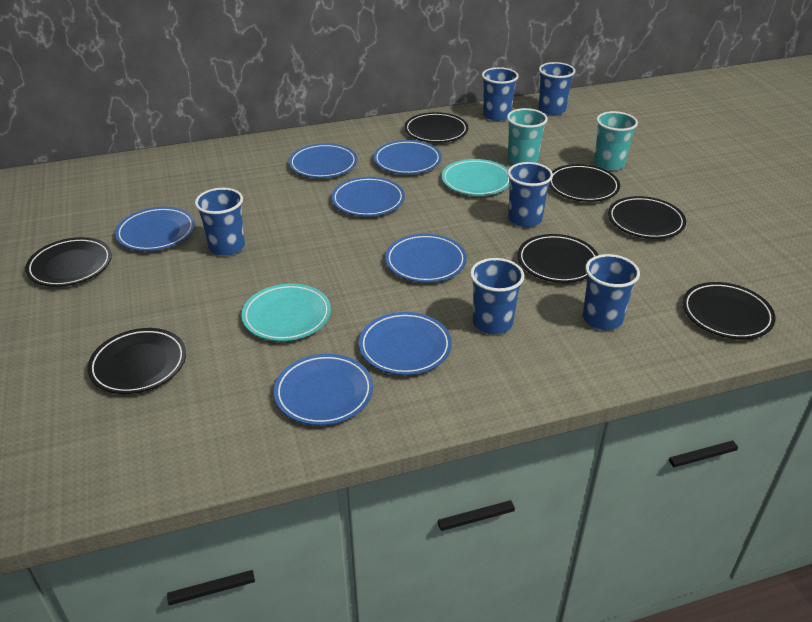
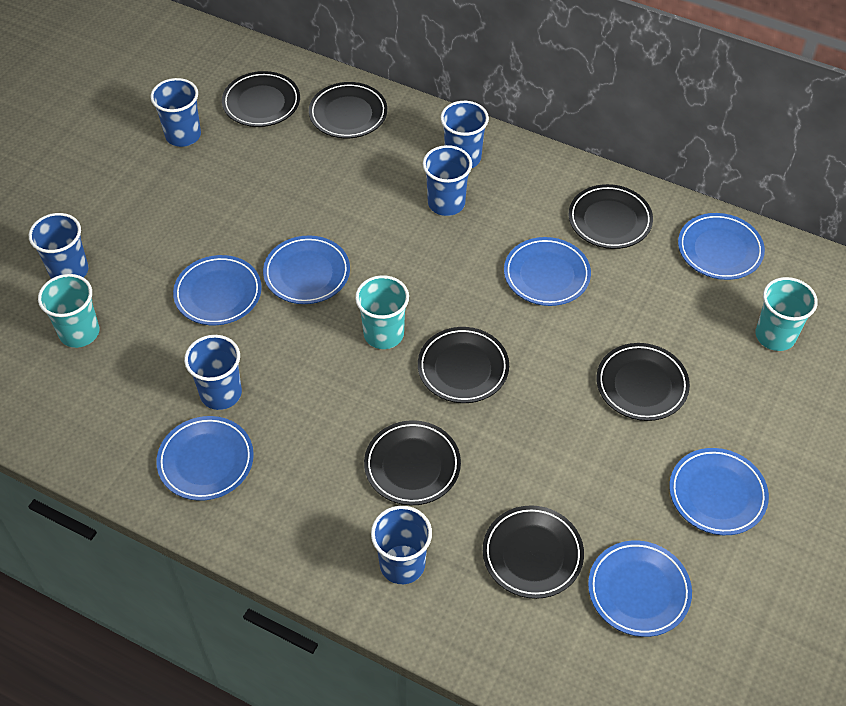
turquoise cup: 2 -> 3
turquoise plate: 2 -> 0

